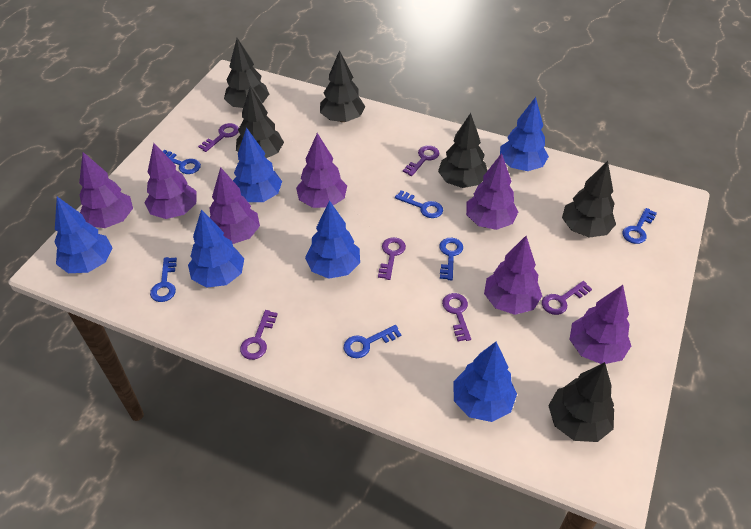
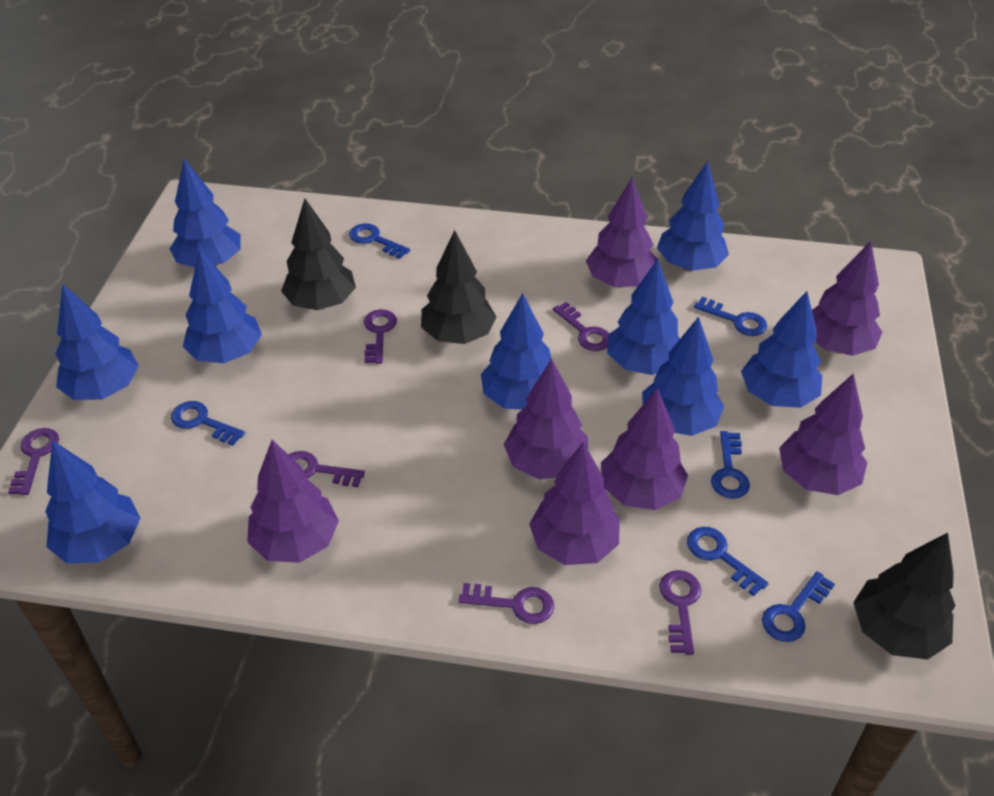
black tree: 6 -> 3
blue tree: 6 -> 9

